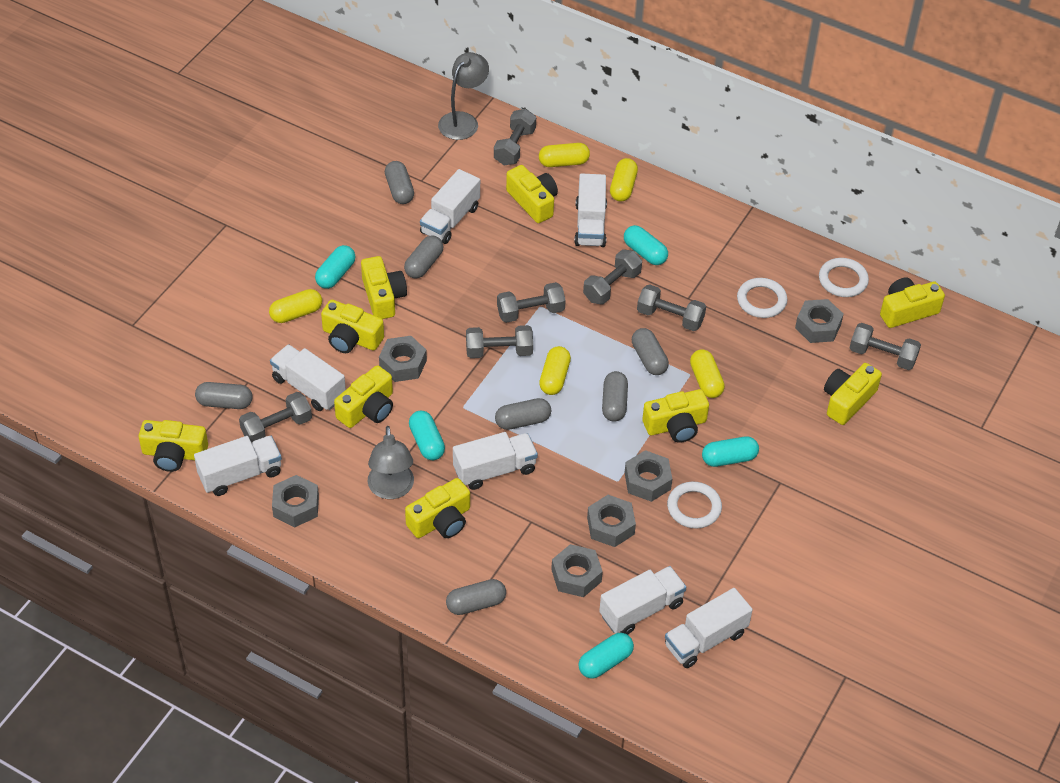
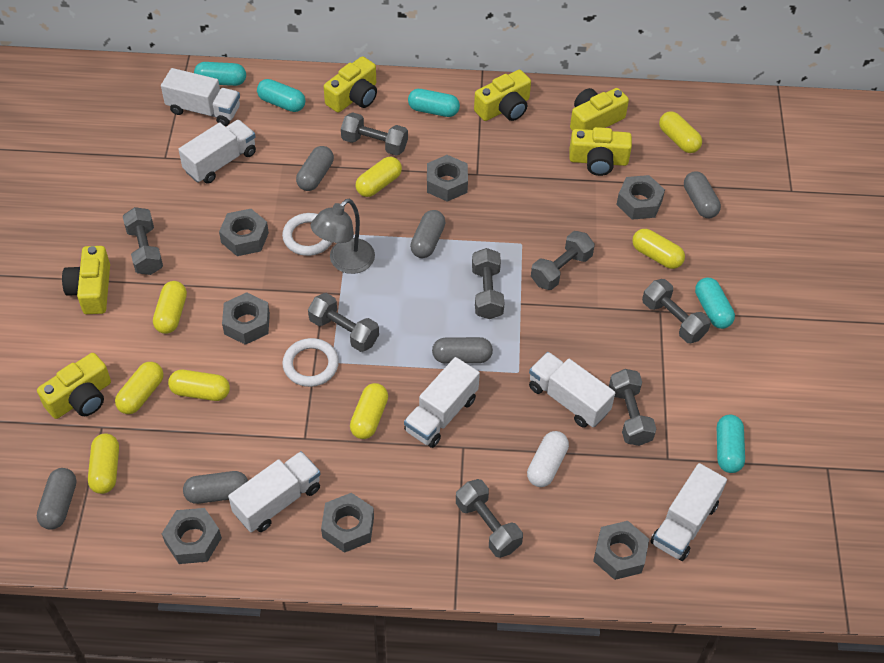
grey capsule: 7 -> 6
grey dumbbell: 7 -> 8
grey lamp: 2 -> 1
grey nut: 6 -> 7
white capsule: 0 -> 1
white ring: 3 -> 2
white truck: 7 -> 6
yellow camera: 9 -> 6
yellow capsule: 5 -> 8

